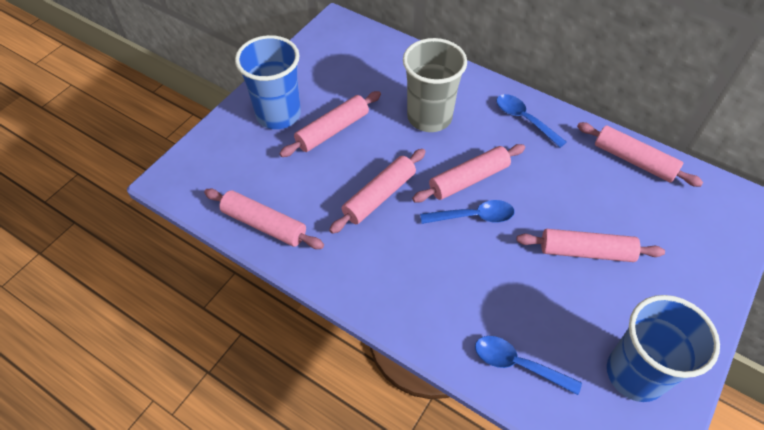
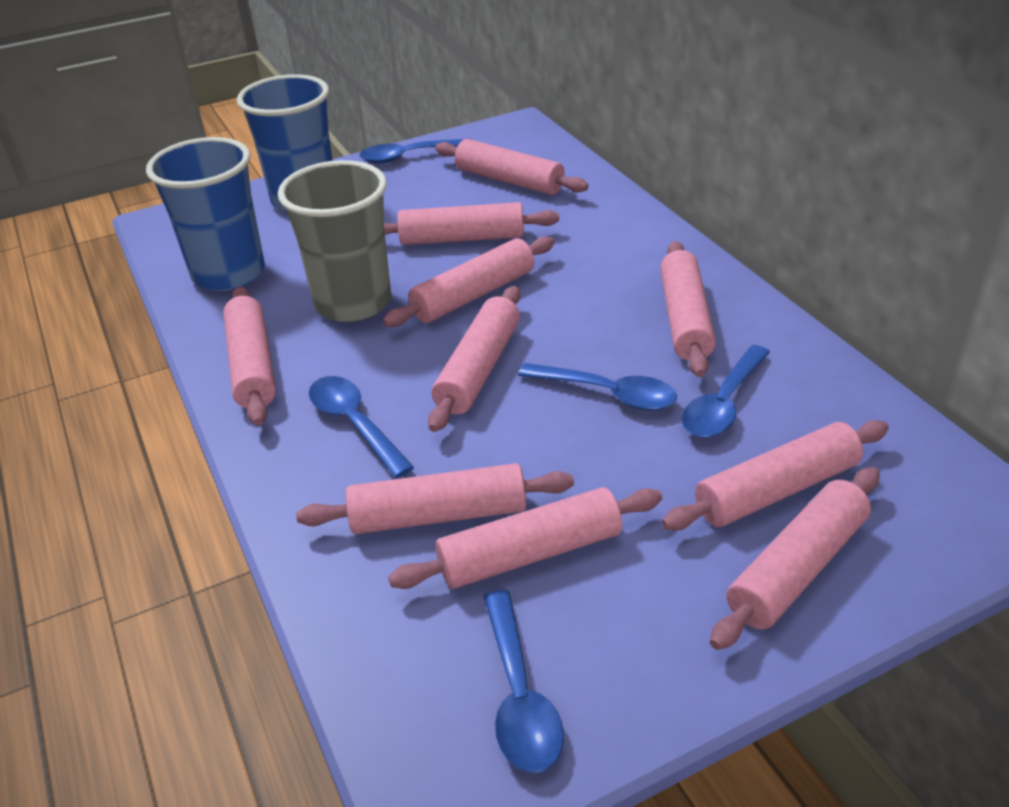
blue spoon: 3 -> 5
pink rolling pin: 6 -> 10

